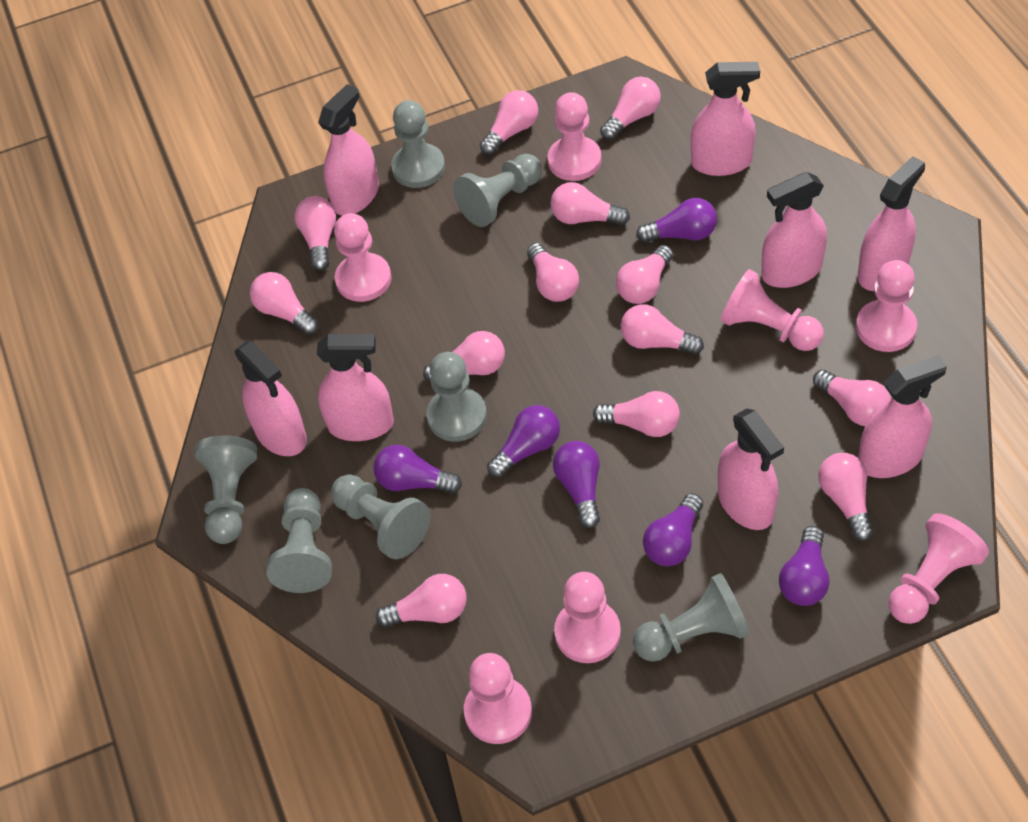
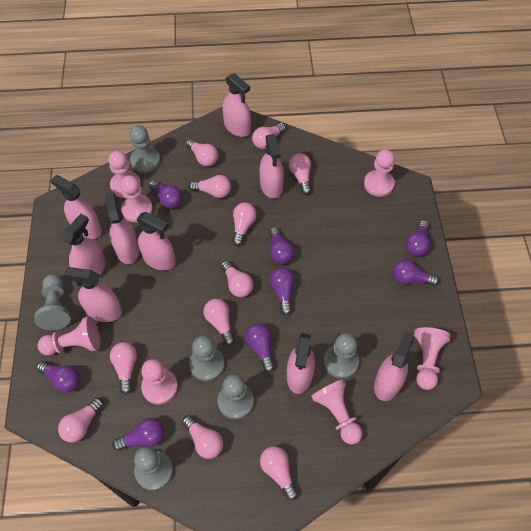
grey pawn: 7 -> 6
pink light bulb: 13 -> 11
pink spray bottle: 8 -> 9
purple light bulb: 6 -> 8

